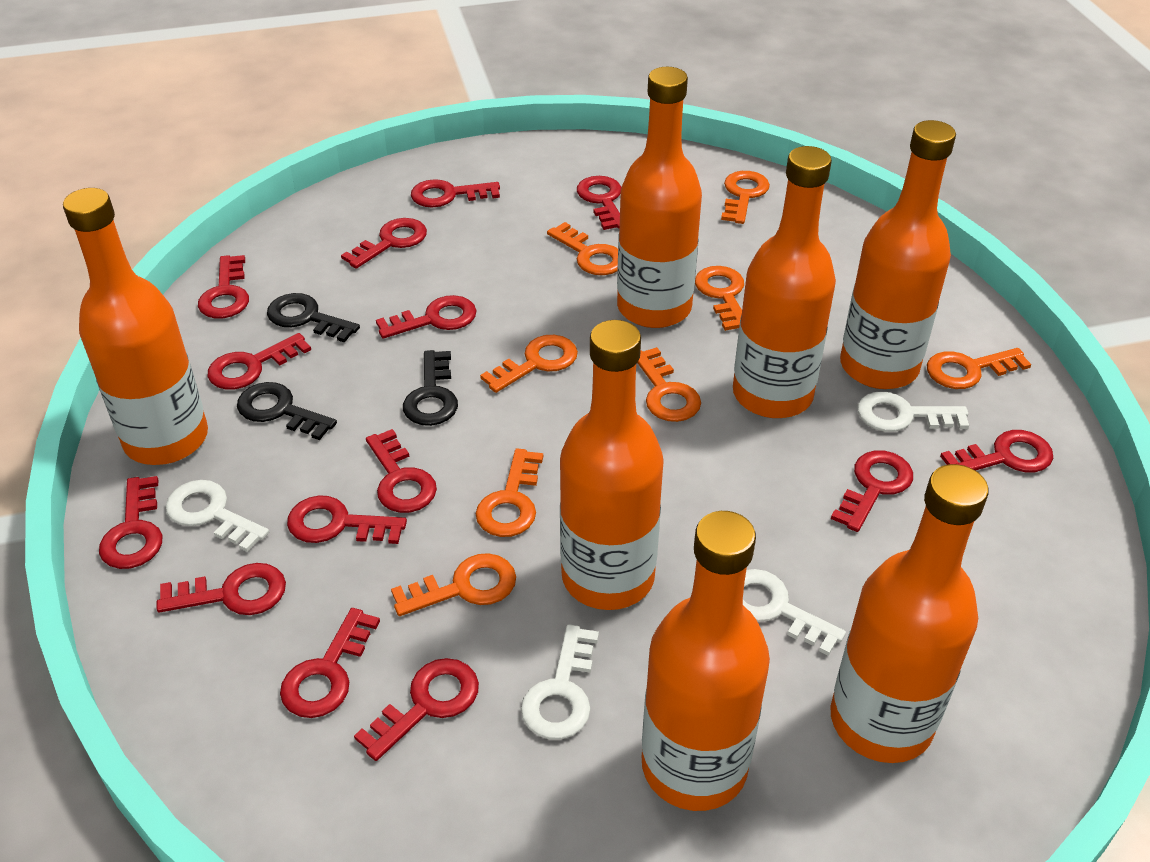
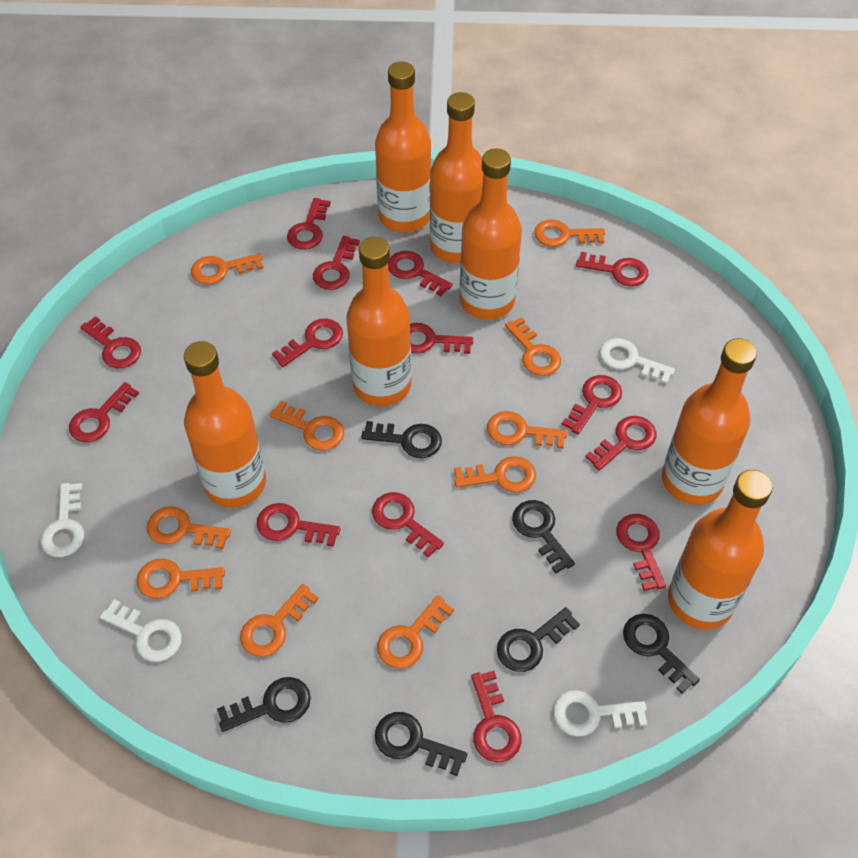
black key: 3 -> 6
orange key: 8 -> 10

